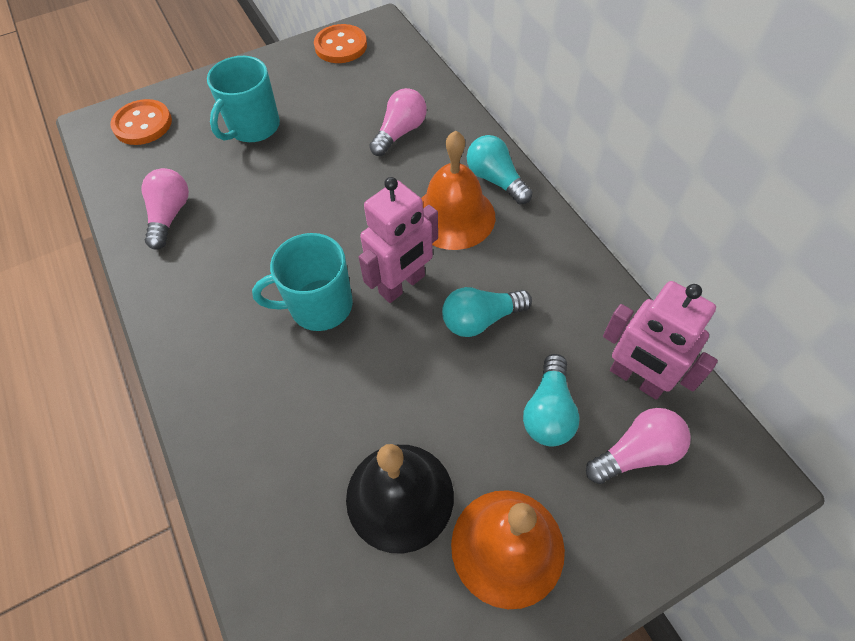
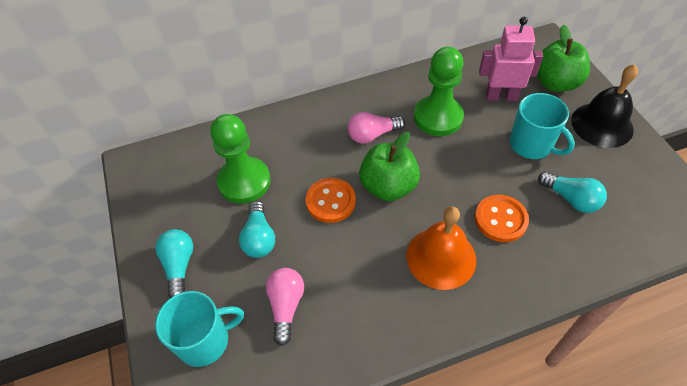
green apple: 0 -> 2
green pawn: 0 -> 2
orange bell: 2 -> 1
pink light bulb: 3 -> 2
pink robot: 2 -> 1

